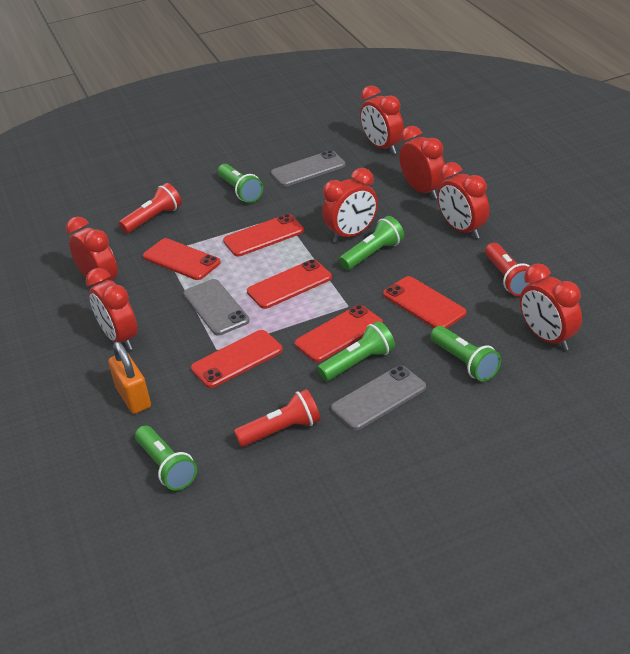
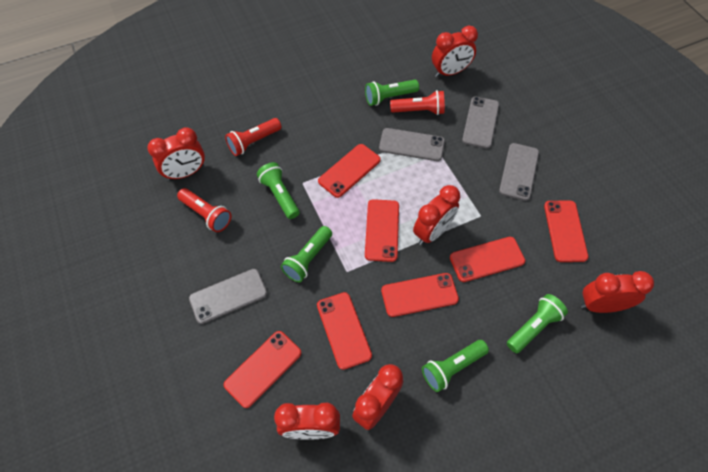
grey phone: 3 -> 4
orange padlock: 1 -> 0
red clock: 7 -> 6
red phone: 6 -> 7

